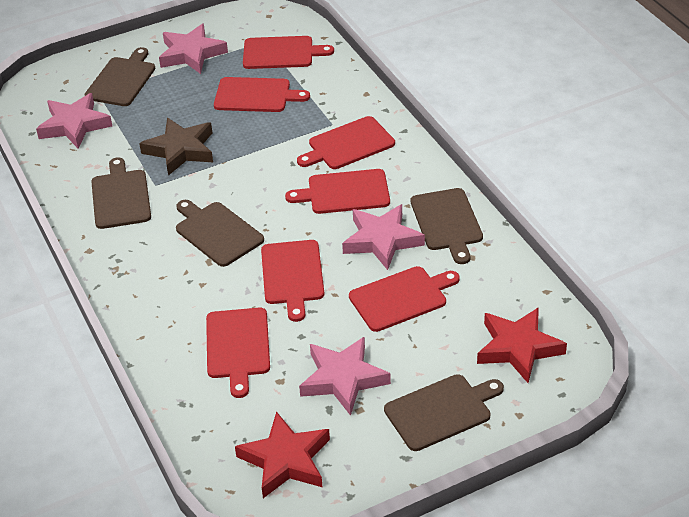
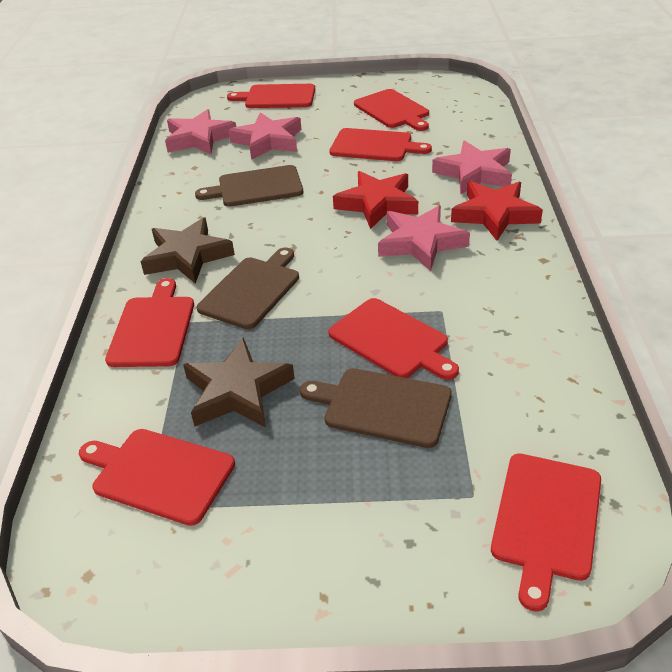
brown cutting board: 5 -> 3
brown star: 1 -> 2

